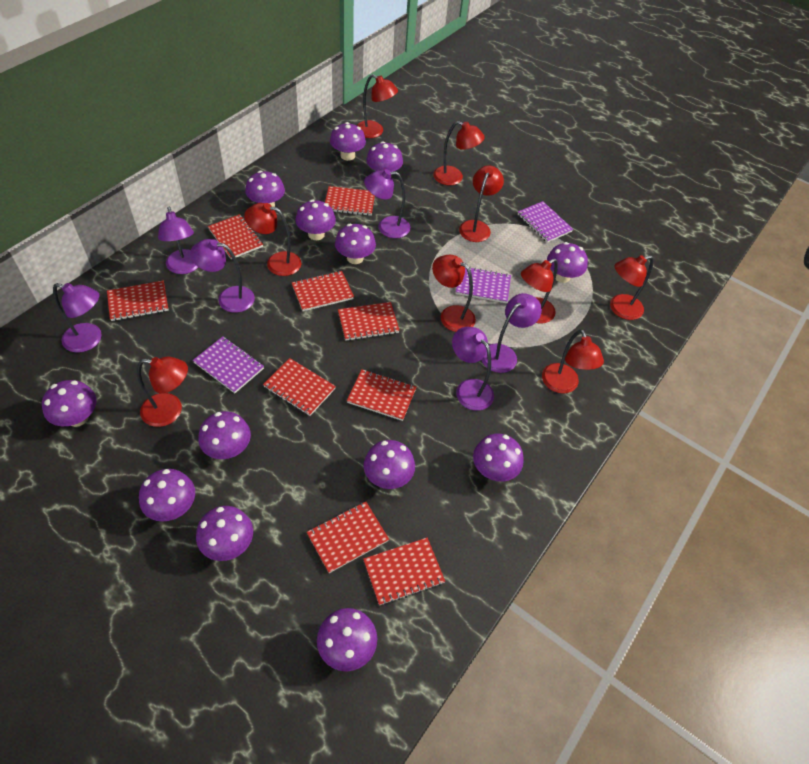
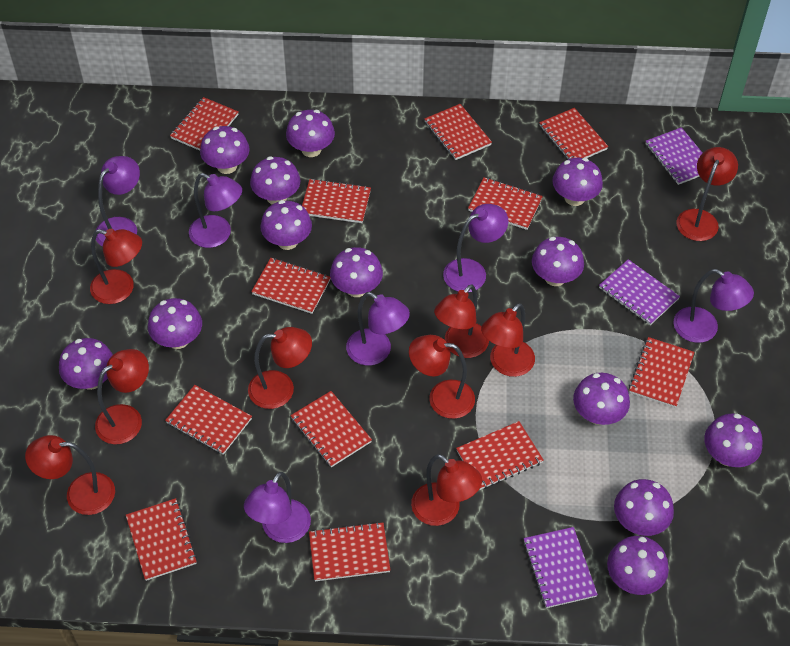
red notebook: 9 -> 12

